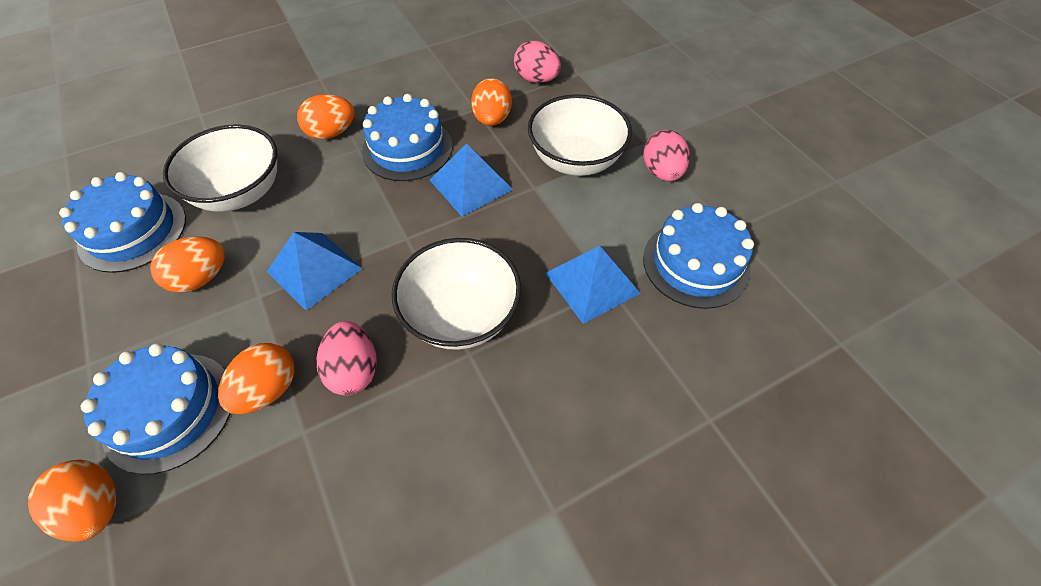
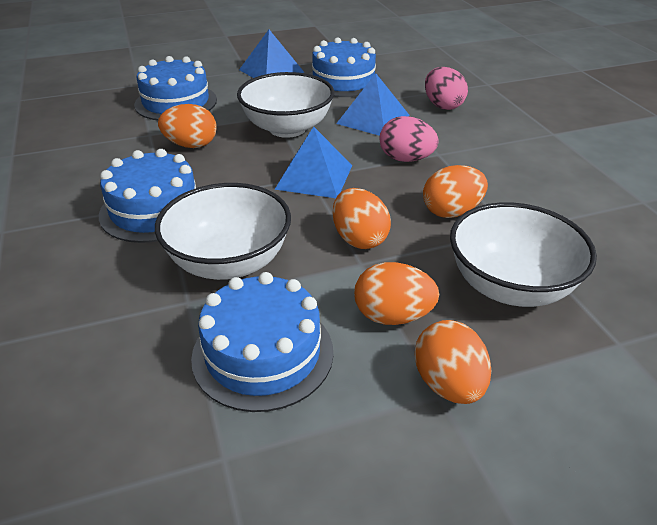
pink egg: 3 -> 2

